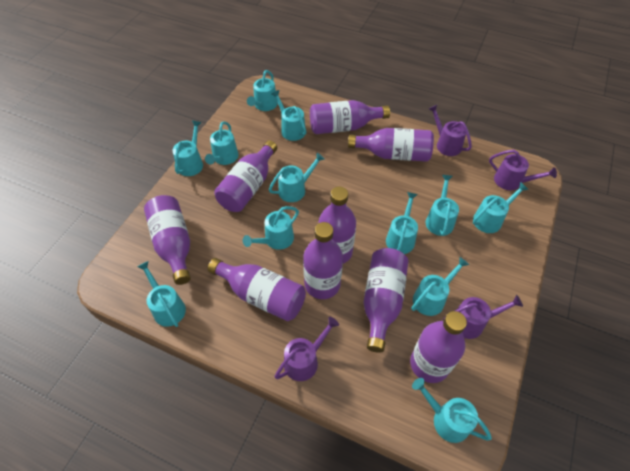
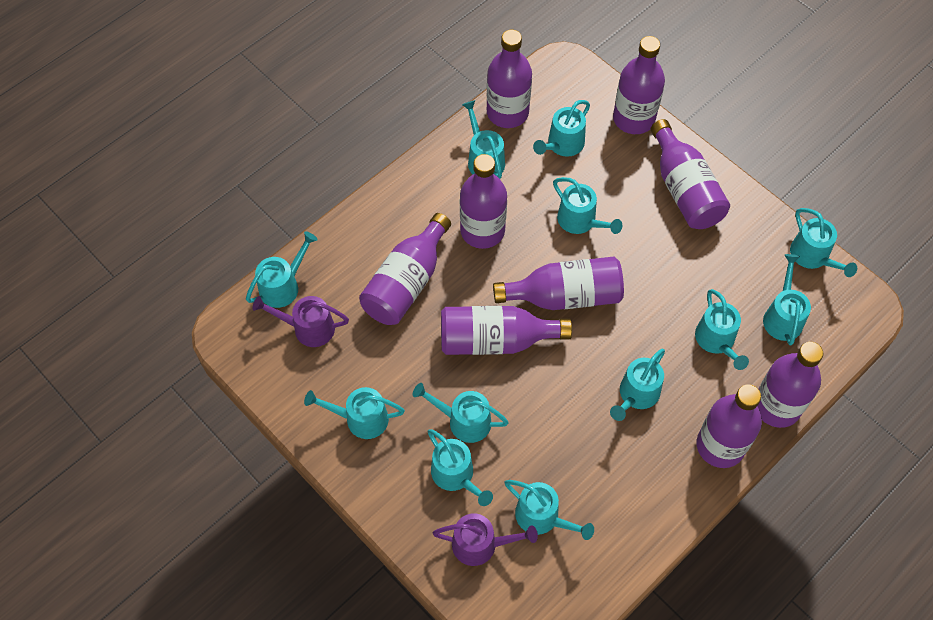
purple watering can: 4 -> 2

